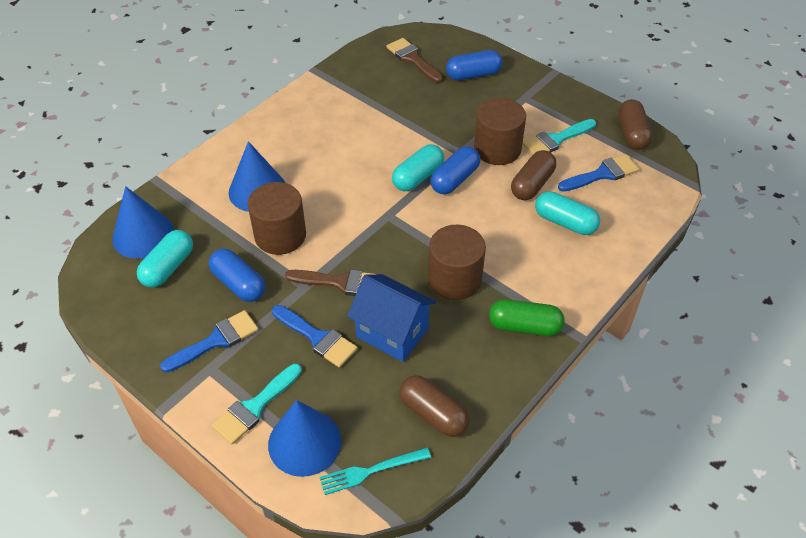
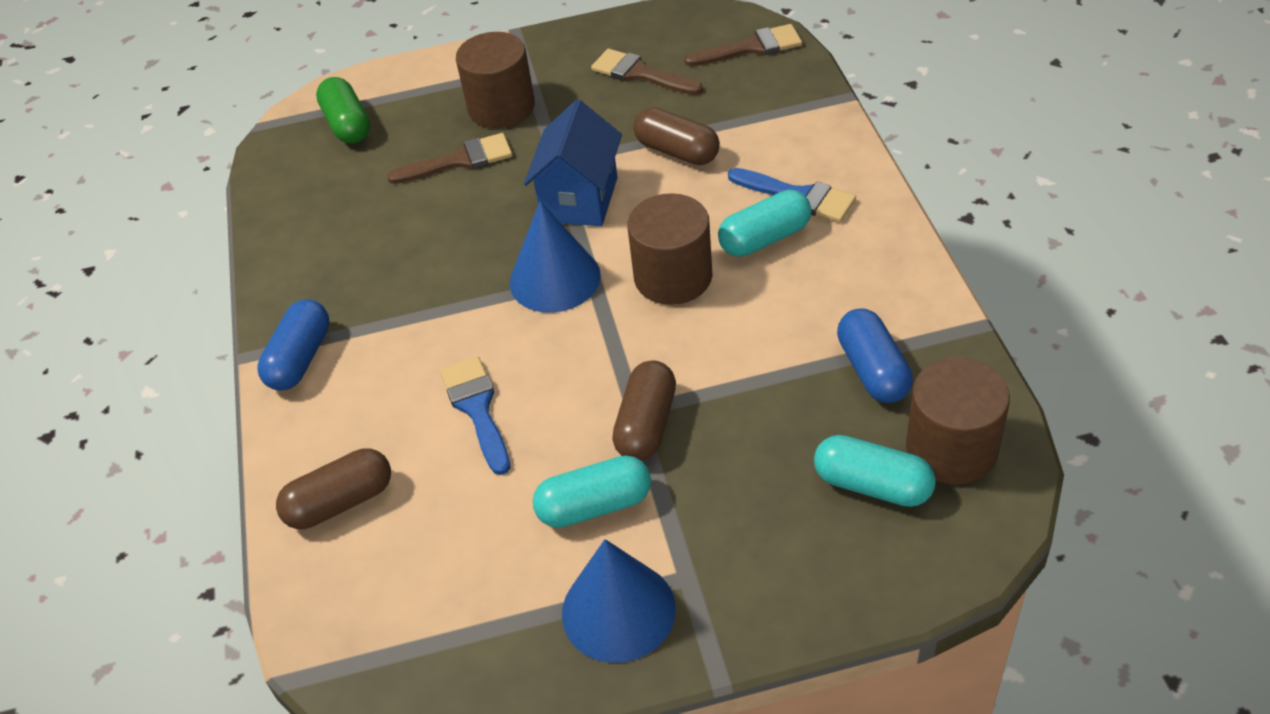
blue brush: 3 -> 2
blue capsule: 3 -> 2
blue cone: 3 -> 2
brown brush: 2 -> 3
turquoise brush: 2 -> 0
turquoise fork: 1 -> 0

